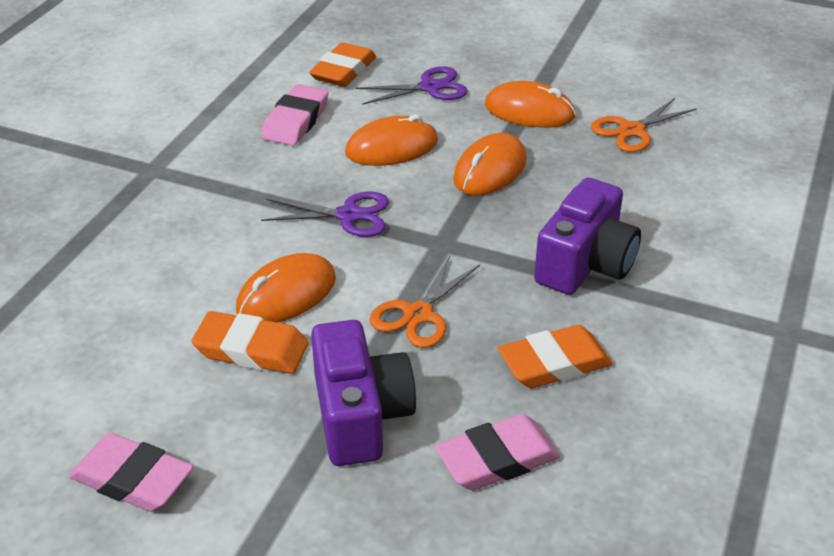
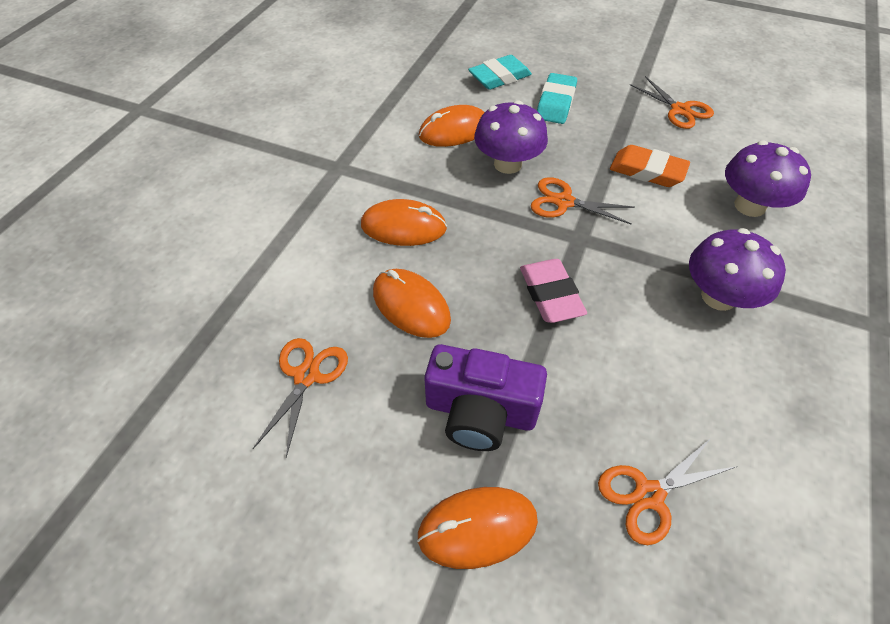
orange eraser: 3 -> 1
orange scissors: 2 -> 4
pink eraser: 3 -> 1
purple camera: 2 -> 1
purple mushroom: 0 -> 3
purple scissors: 2 -> 0
turquoise eraser: 0 -> 2

